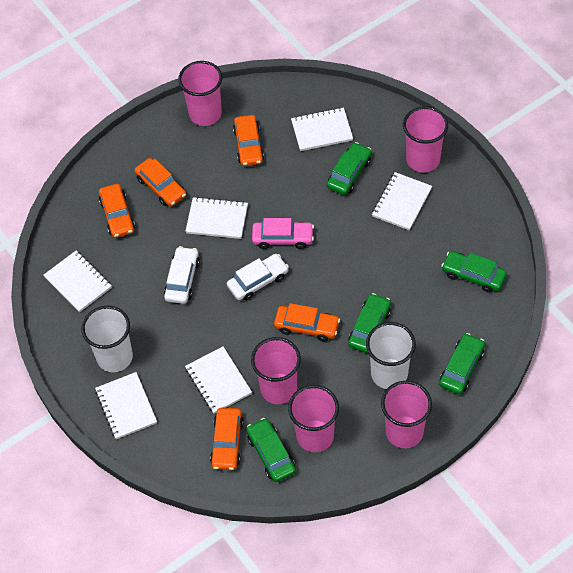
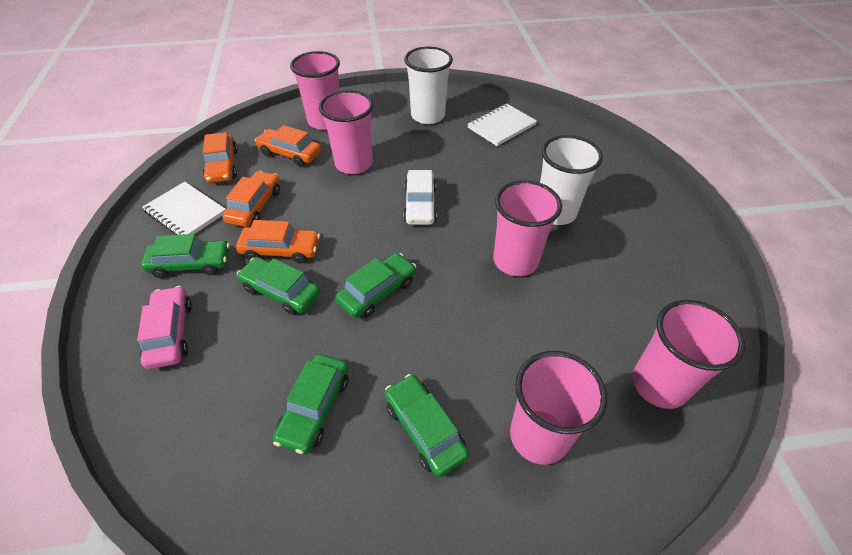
orange car: 5 -> 4
white car: 2 -> 1
white notebook: 6 -> 2

